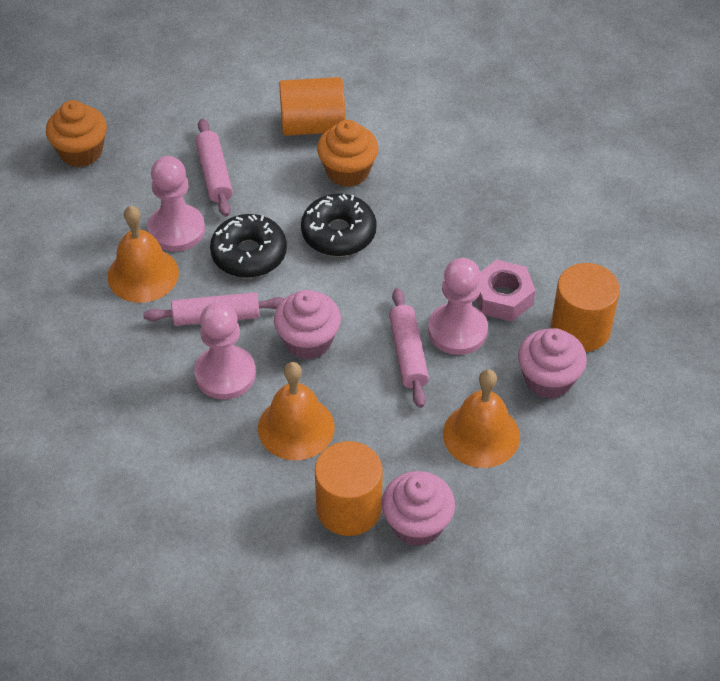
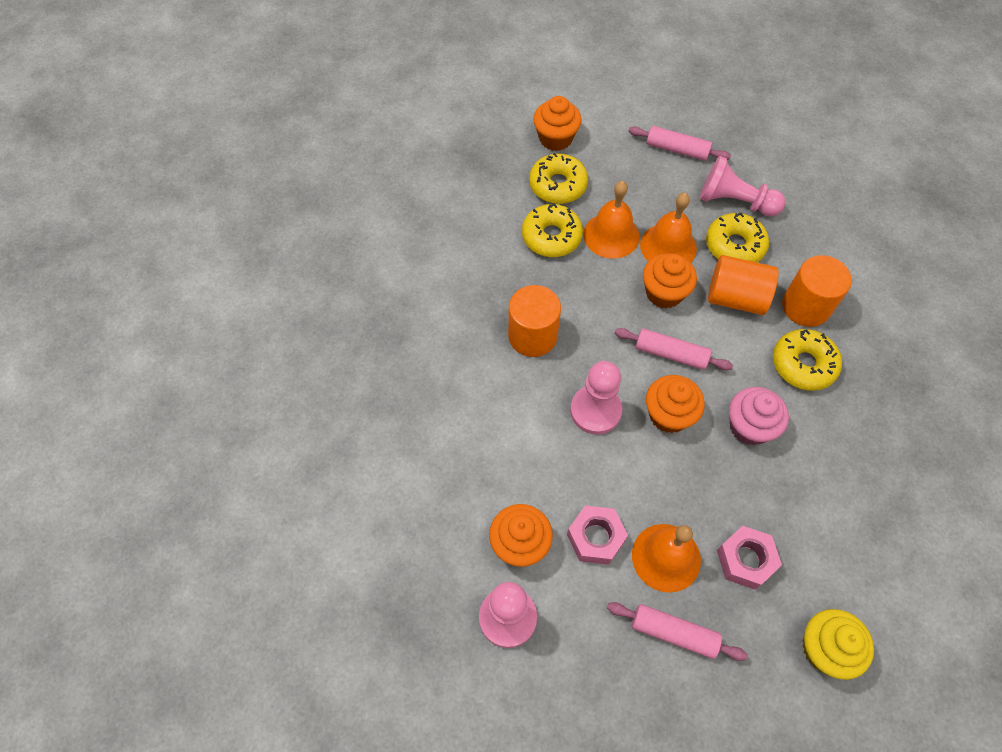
black donut: 2 -> 0
orange cupcake: 2 -> 4
pink cupcake: 3 -> 1
pink nut: 1 -> 2
yellow cupcake: 0 -> 1
yellow donut: 0 -> 4

